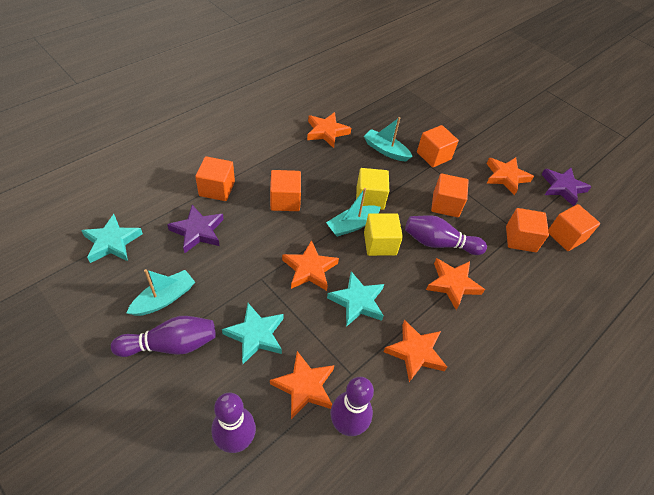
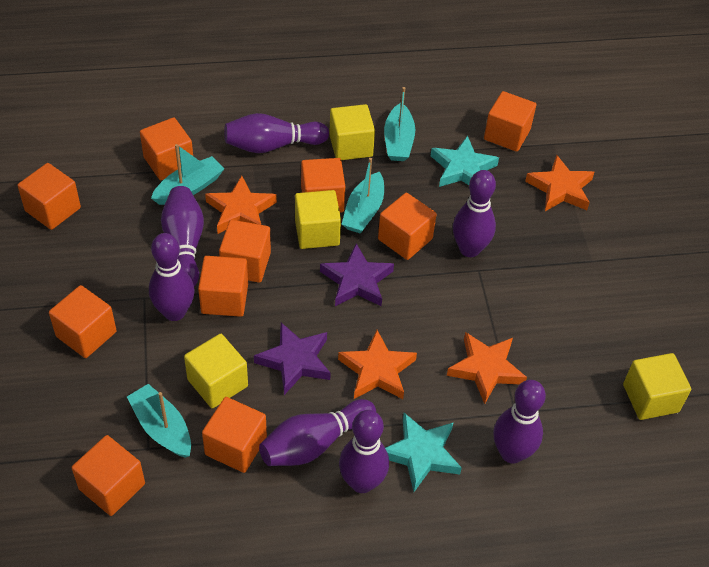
orange cube: 6 -> 10
orange star: 6 -> 4
purple bowling pin: 4 -> 7
turquoise boat: 3 -> 4
turquoise star: 3 -> 2
yellow cube: 2 -> 4

